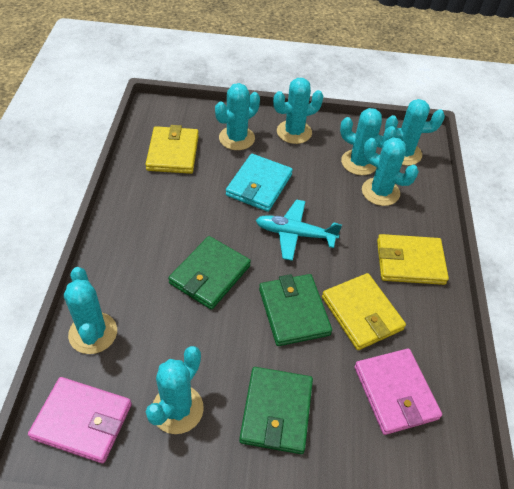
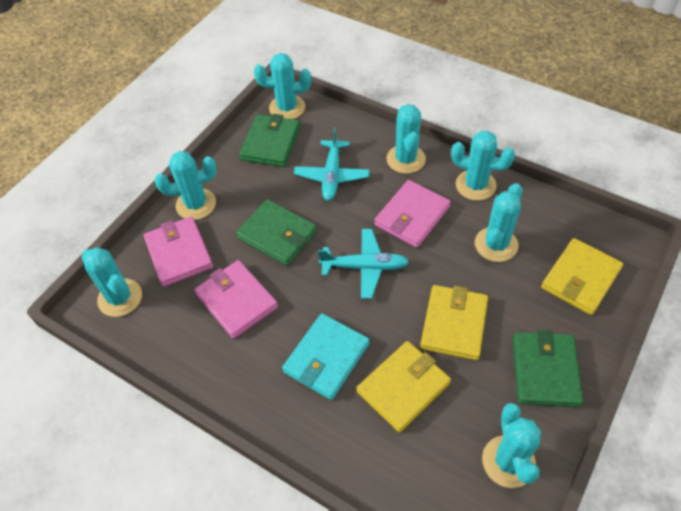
pink wallet: 2 -> 3
turquoise plane: 1 -> 2

